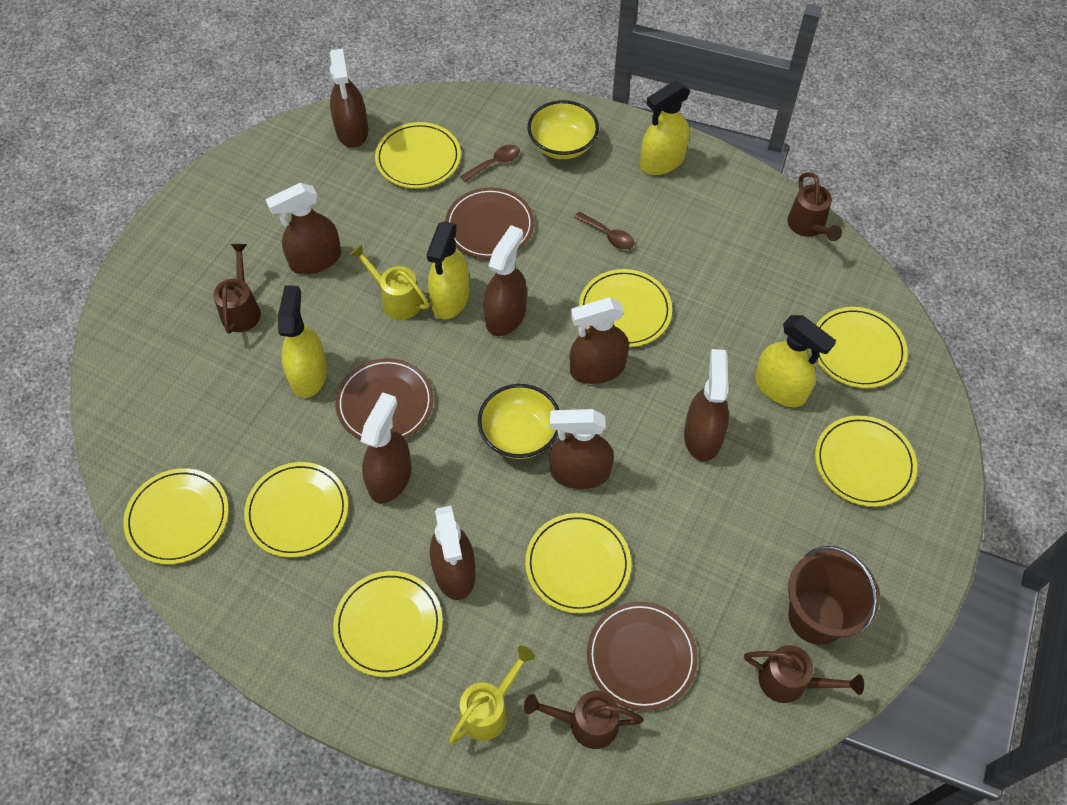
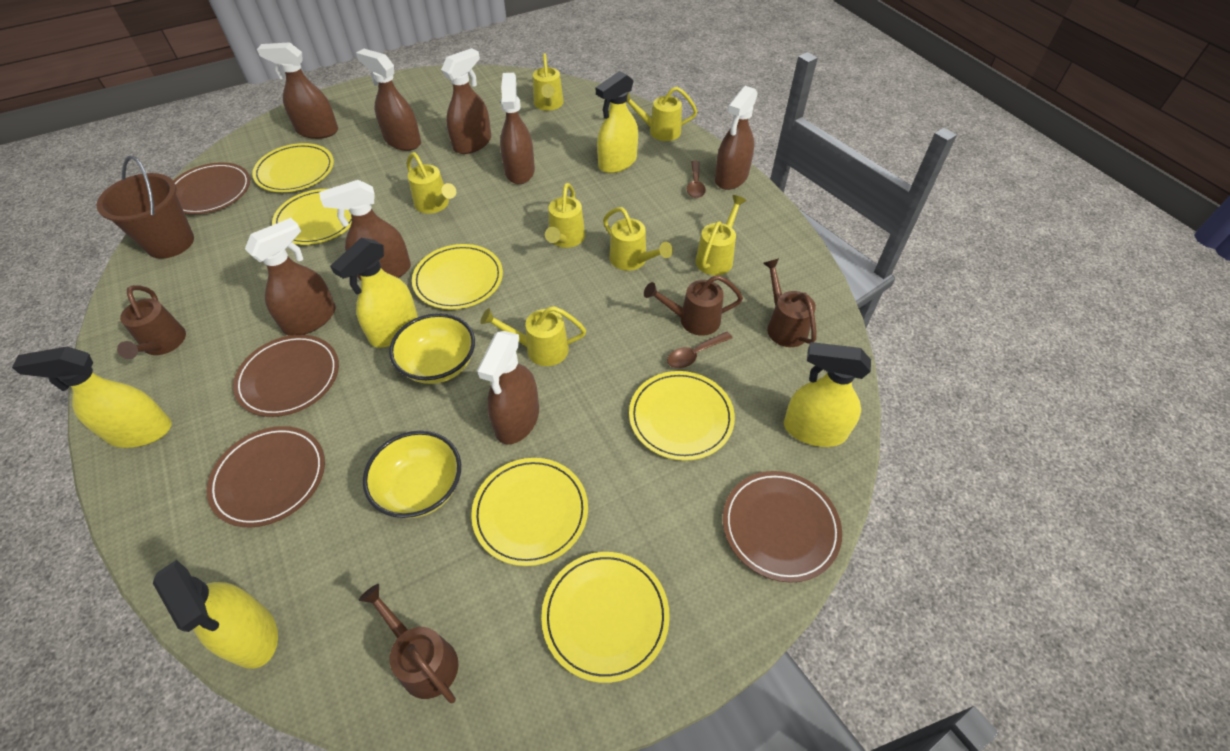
brown plate: 3 -> 4
yellow plate: 8 -> 6
yellow spray bottle: 4 -> 5
yellow watering can: 2 -> 7

